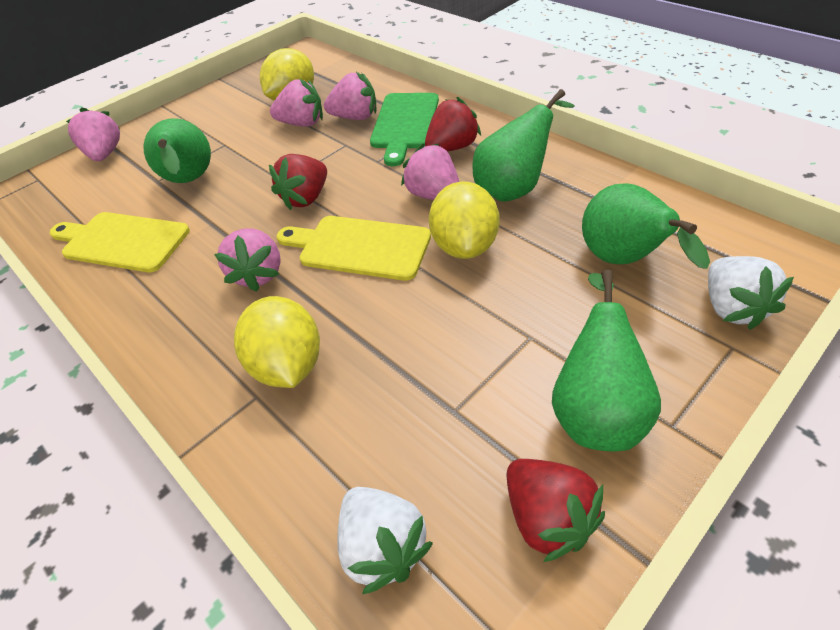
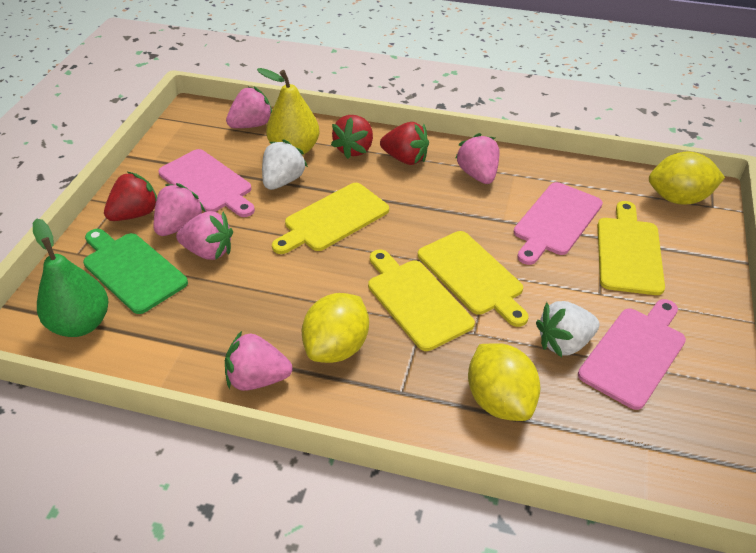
green pear: 4 -> 1
pink cutting board: 0 -> 3
yellow cutting board: 2 -> 4
yellow pear: 0 -> 1

